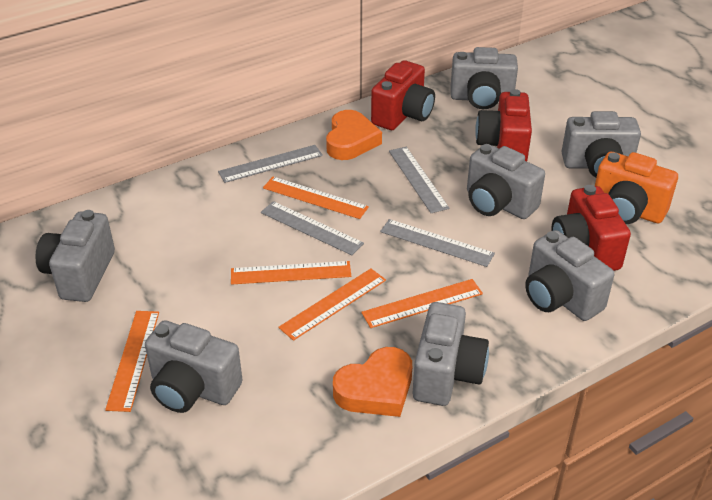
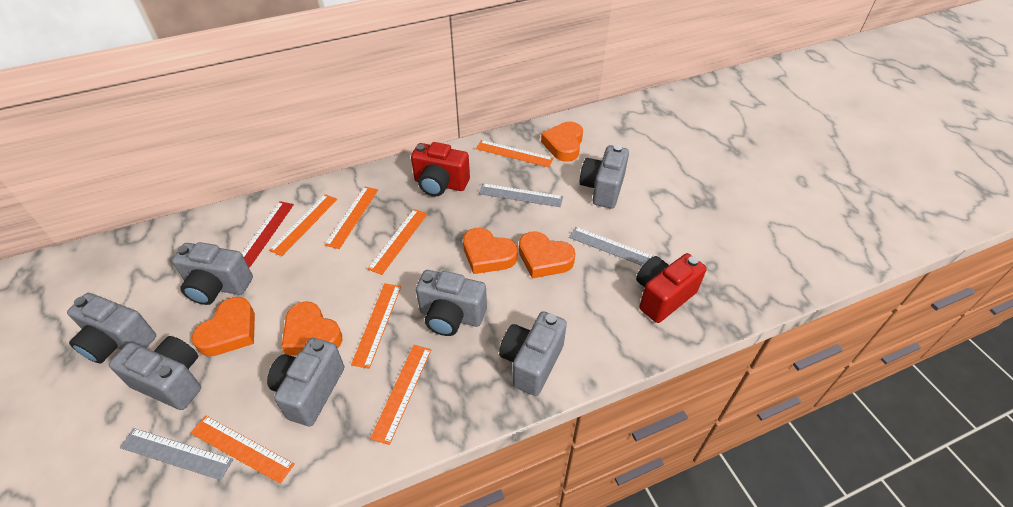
grey ruler: 4 -> 3
orange camera: 1 -> 0
orange heart: 2 -> 5
orange ruler: 5 -> 7
red camera: 3 -> 2
red ruler: 0 -> 1

